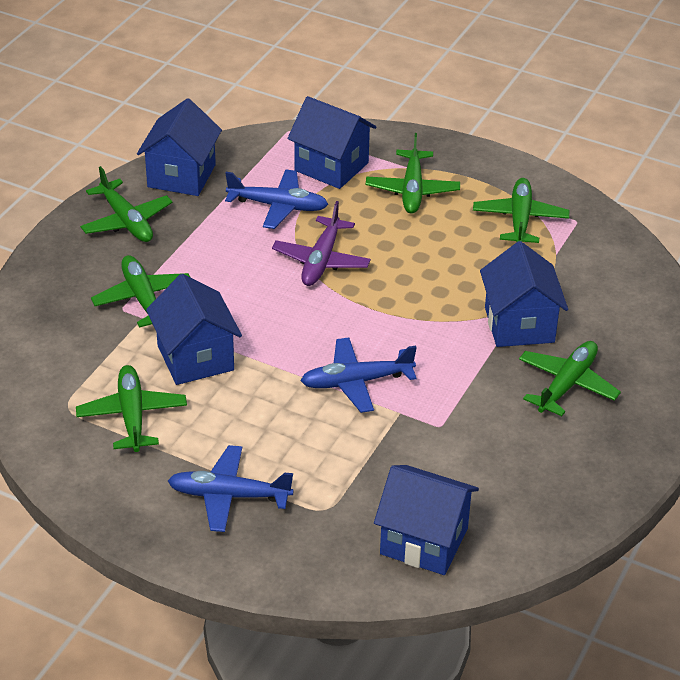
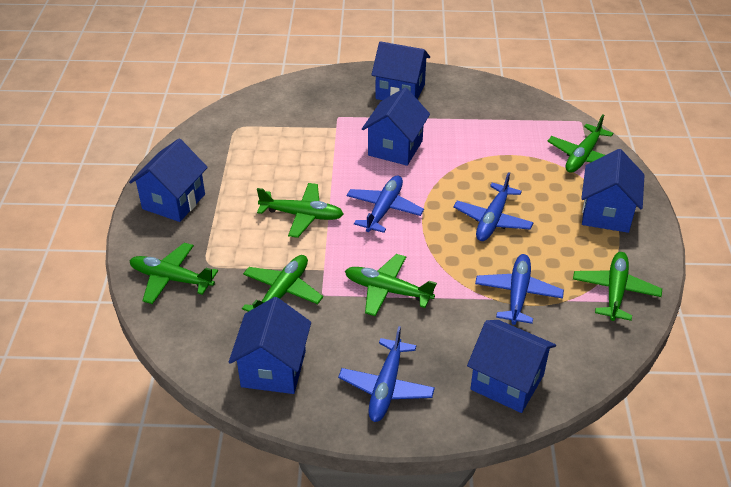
blue house: 5 -> 6
blue plane: 3 -> 4
purple plane: 1 -> 0

